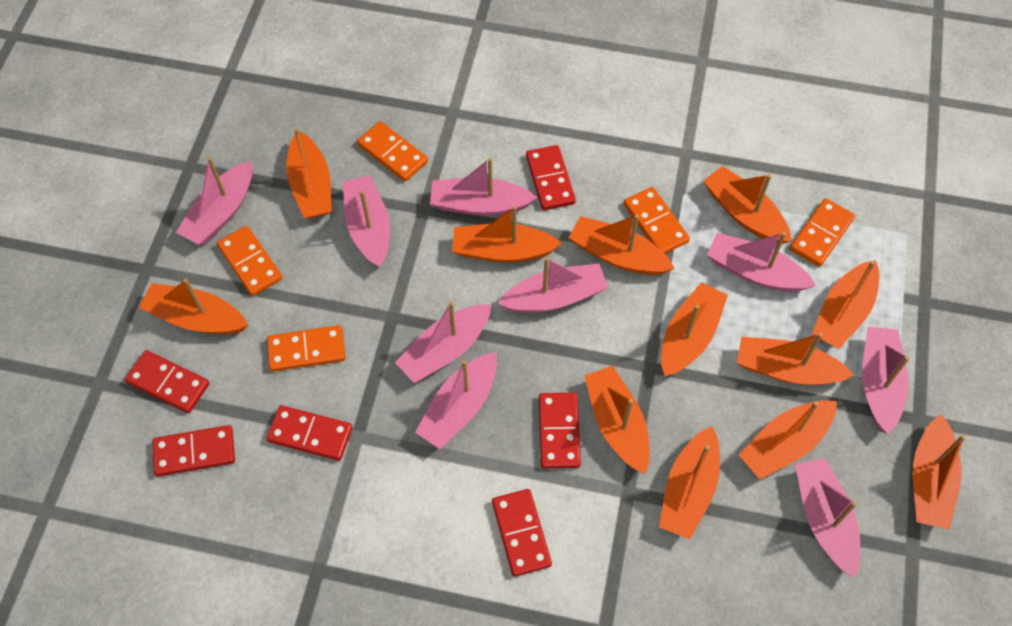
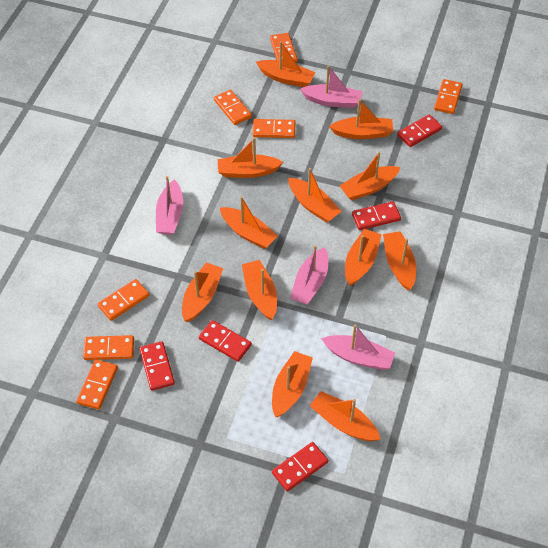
orange domino: 5 -> 7
pink boat: 9 -> 4
red domino: 6 -> 5

